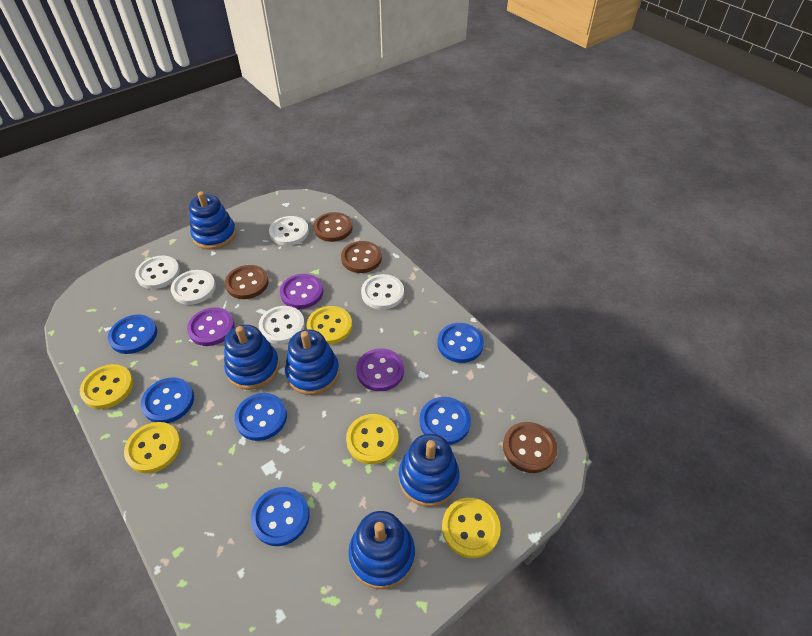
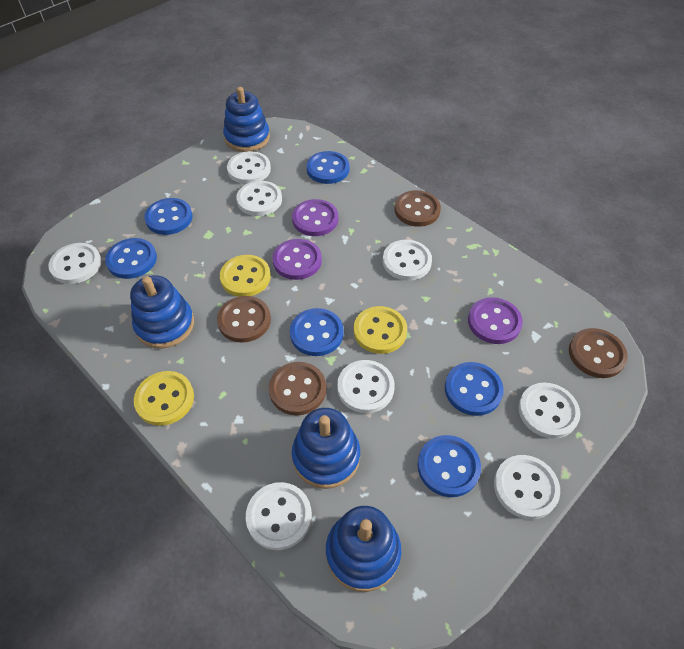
blue stacking toy: 5 -> 4
white button: 5 -> 8
yellow button: 5 -> 3

